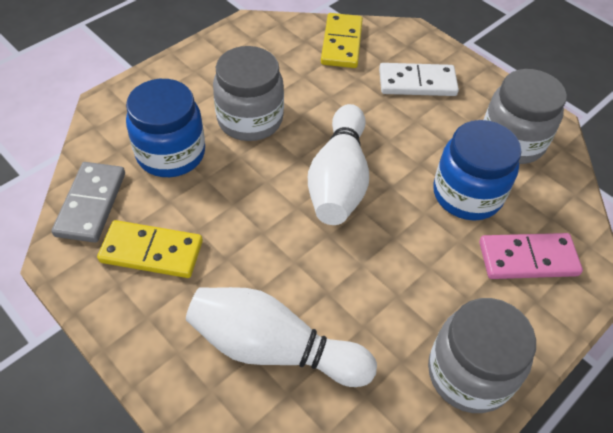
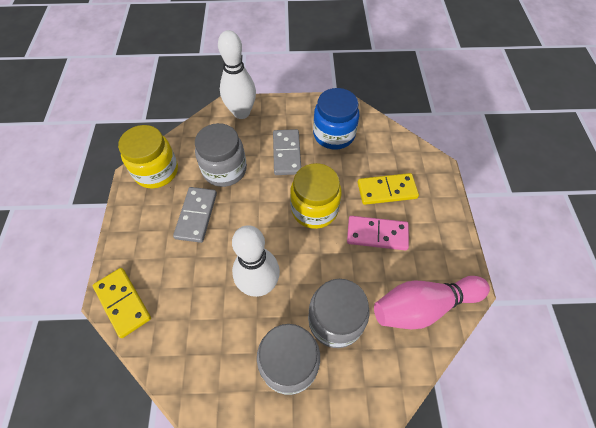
blue jar: 2 -> 1
grey domino: 1 -> 2
pink bowling pin: 0 -> 1
white domino: 1 -> 0
yellow jar: 0 -> 2

